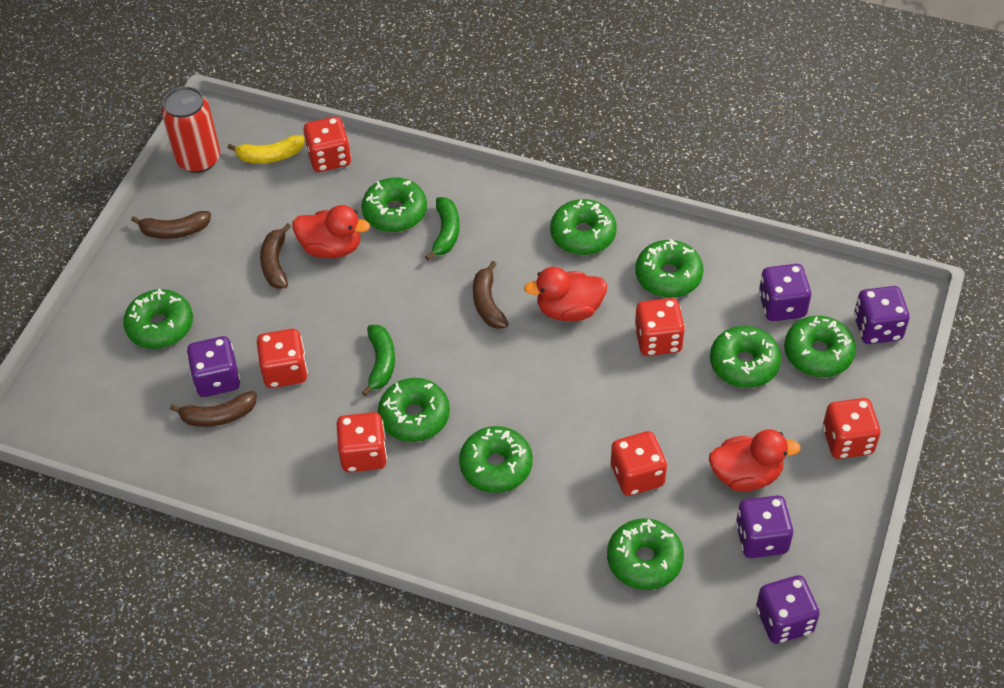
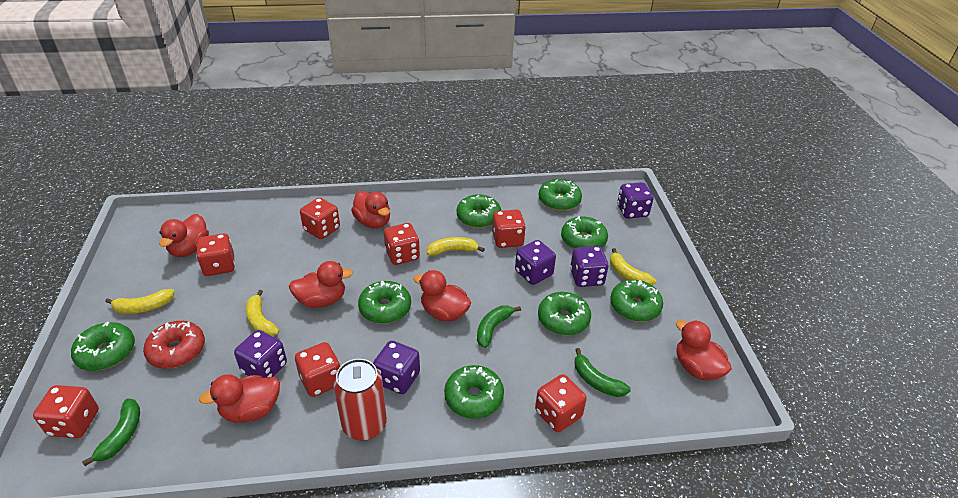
brown banana: 4 -> 0
green banana: 2 -> 3
green donut: 9 -> 8
red dice: 6 -> 7
red donut: 0 -> 1
red duck: 3 -> 6
yellow banana: 1 -> 4

